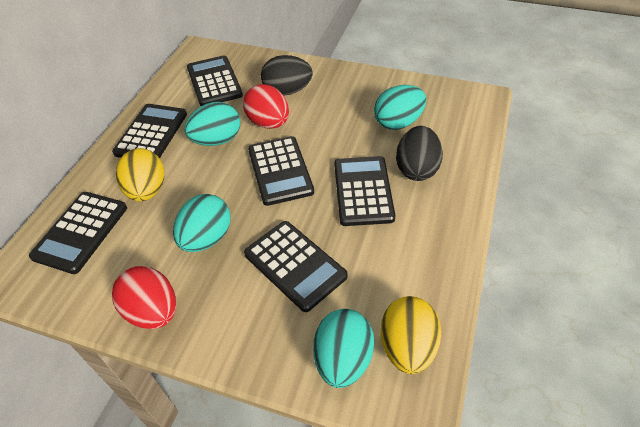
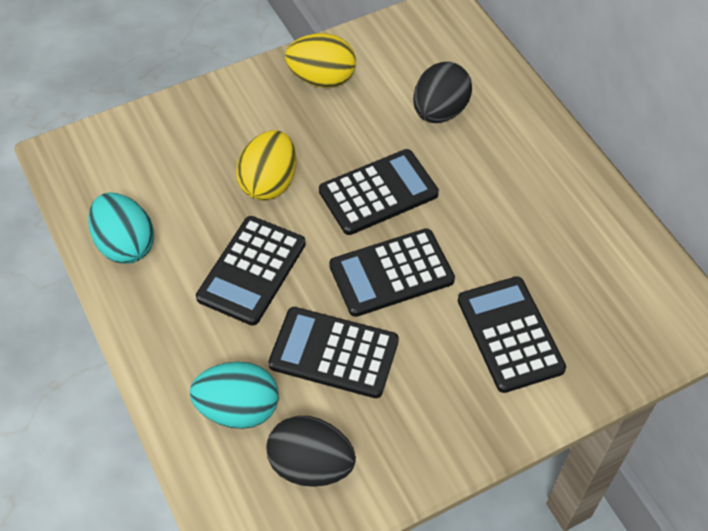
black calculator: 6 -> 5
red egg: 2 -> 0
turquoise egg: 4 -> 2

